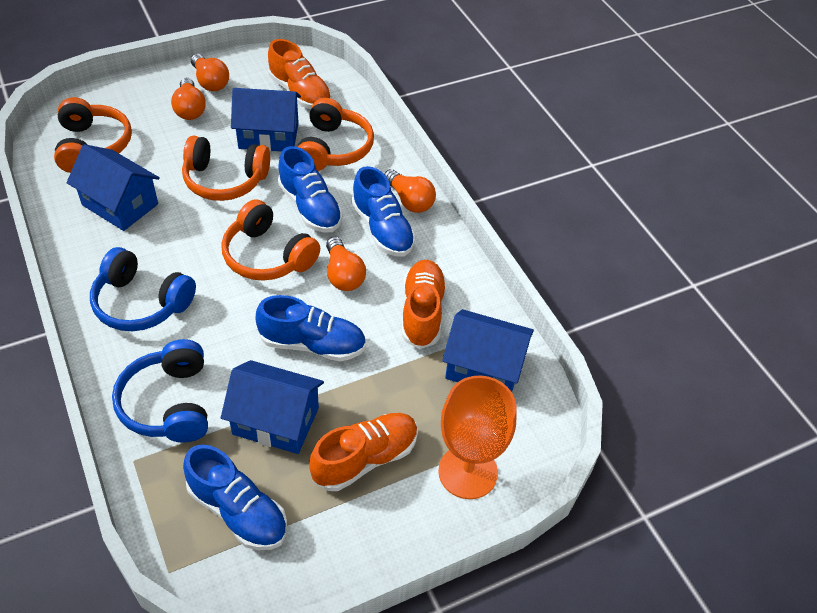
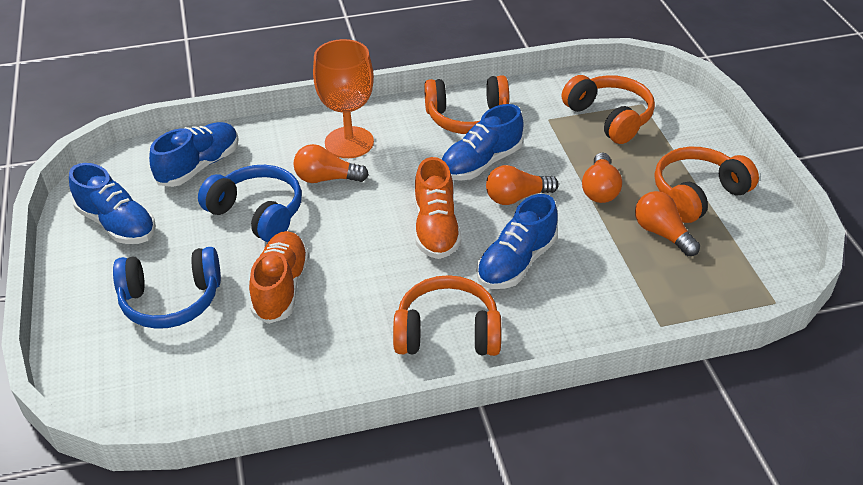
blue house: 4 -> 0
orange shoe: 3 -> 2

